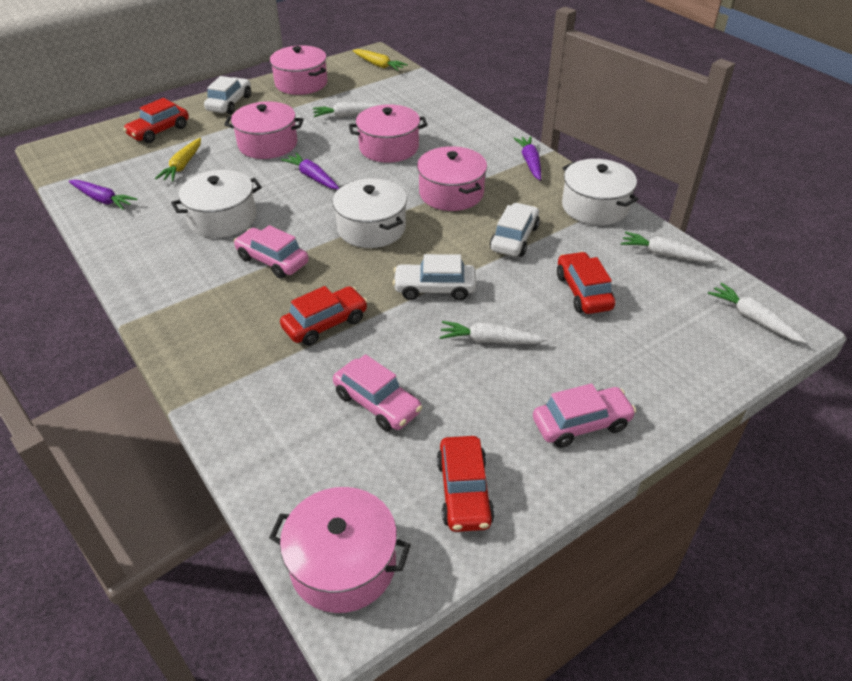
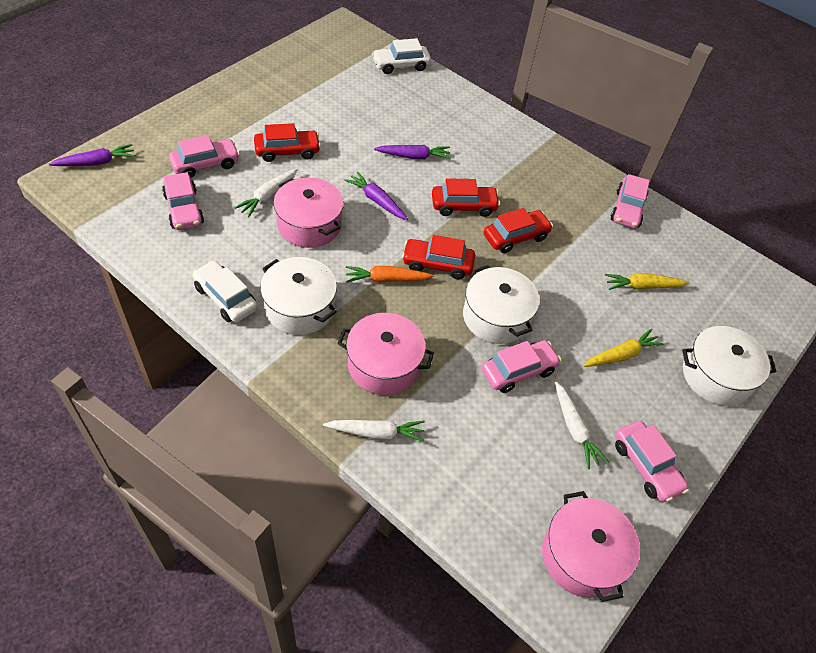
orange carrot: 0 -> 1
pink car: 3 -> 5
pink pot: 5 -> 3
white car: 3 -> 2
white carrot: 4 -> 3

